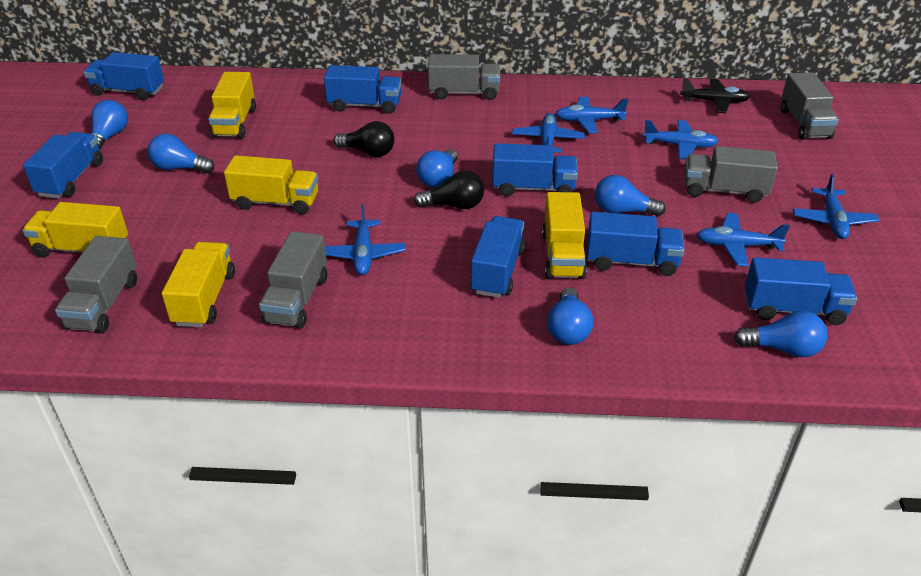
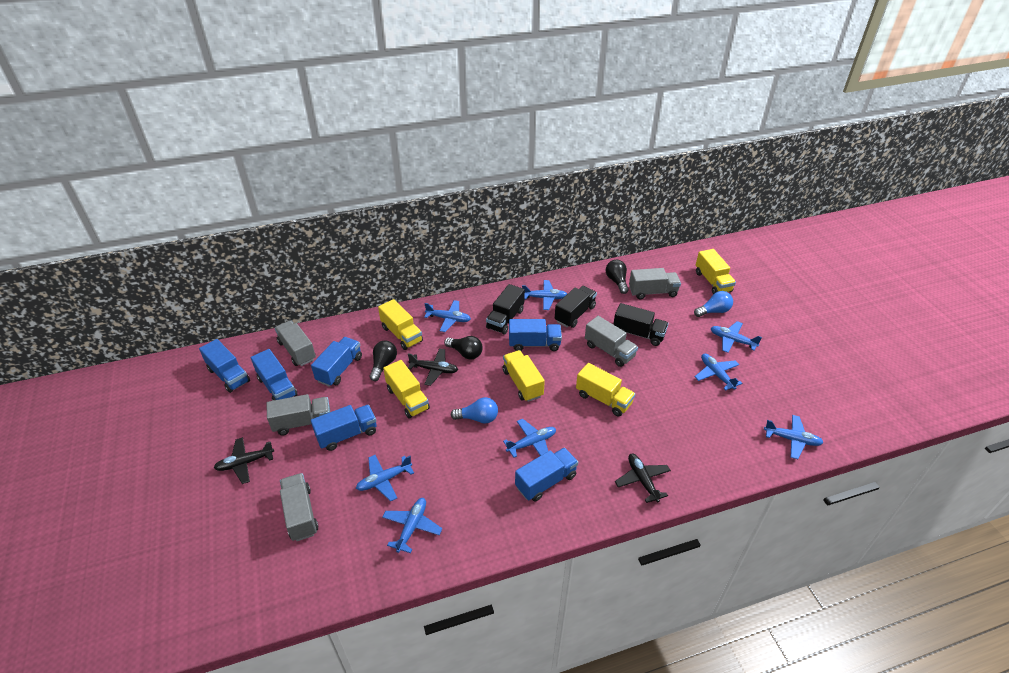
black light bulb: 2 -> 3
black plane: 1 -> 3
black truck: 0 -> 3
blue light bulb: 6 -> 2
blue plane: 6 -> 8
blue truck: 7 -> 6

